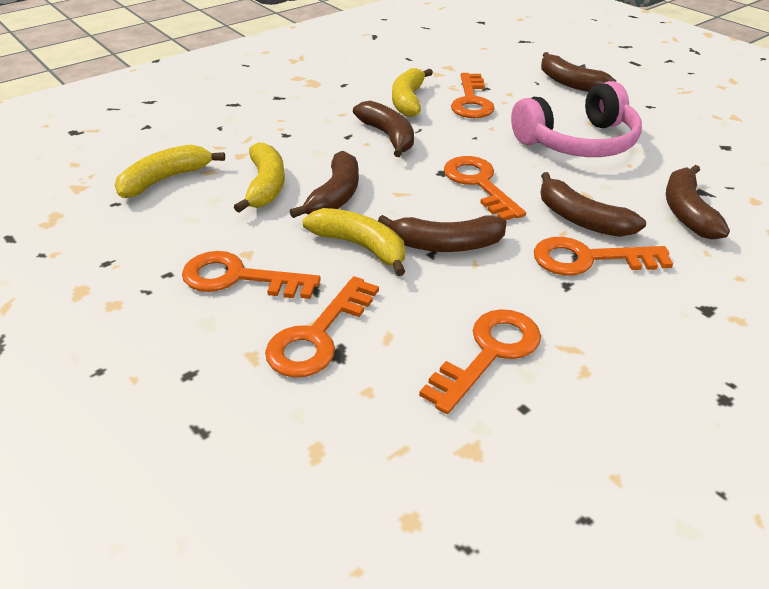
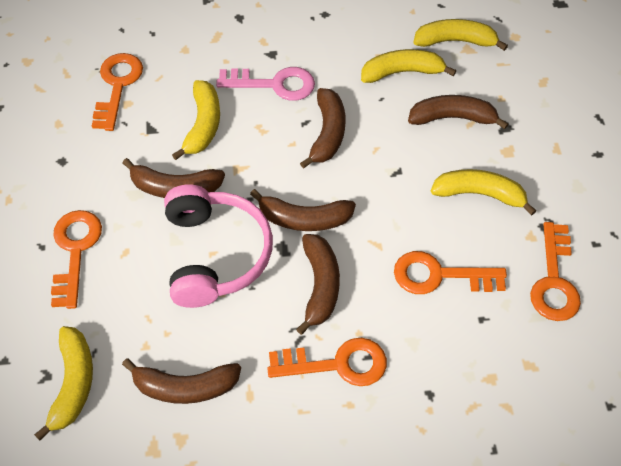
orange key: 6 -> 5
pink key: 0 -> 1
yellow banana: 4 -> 5

